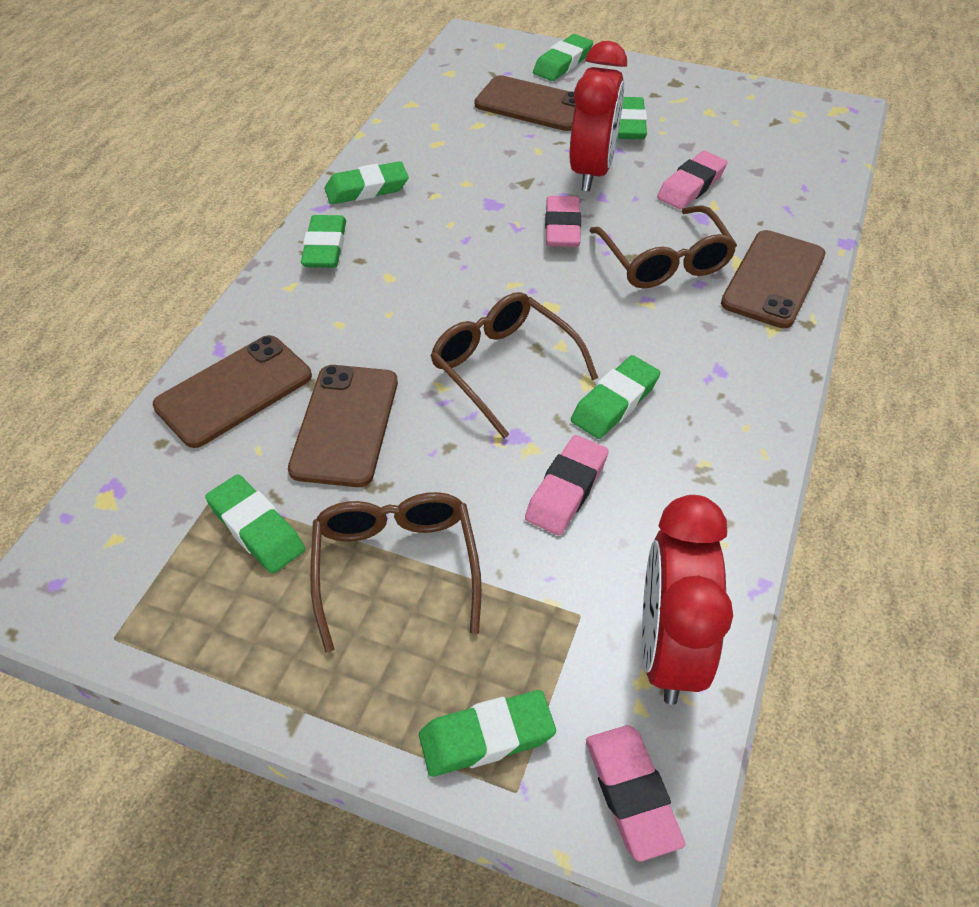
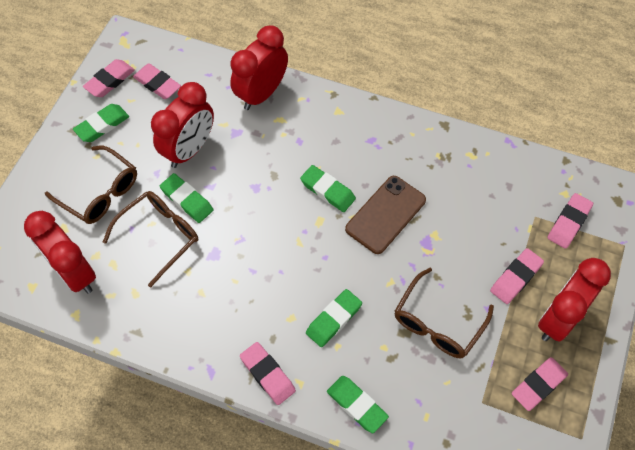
brown phone: 4 -> 1
green eraser: 7 -> 5
pink eraser: 4 -> 6
red clock: 2 -> 4

